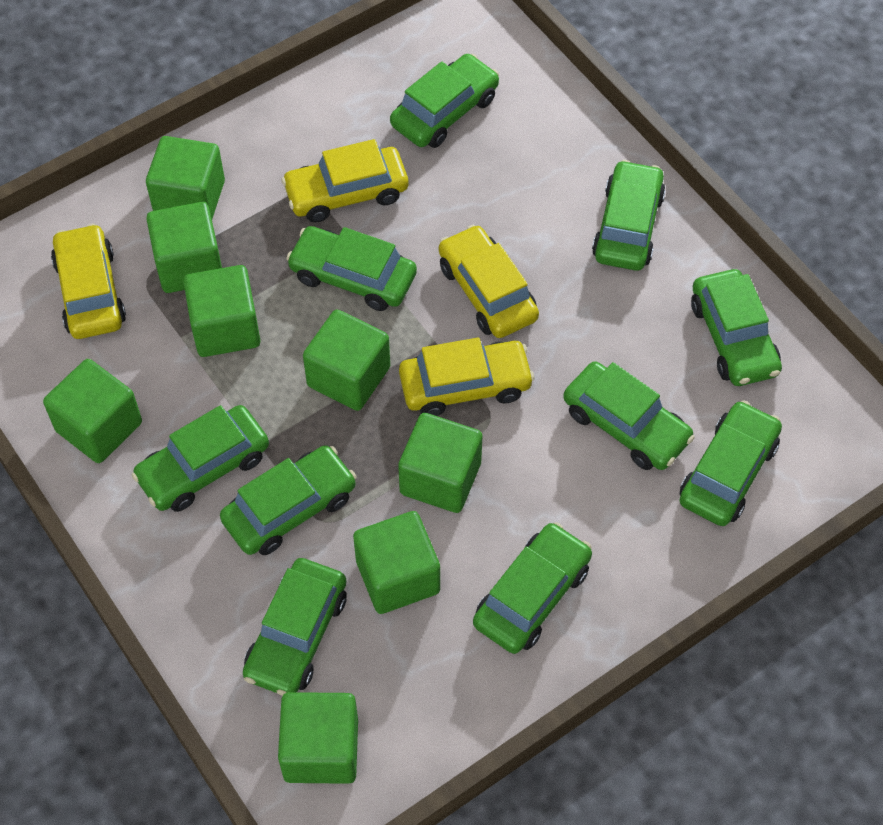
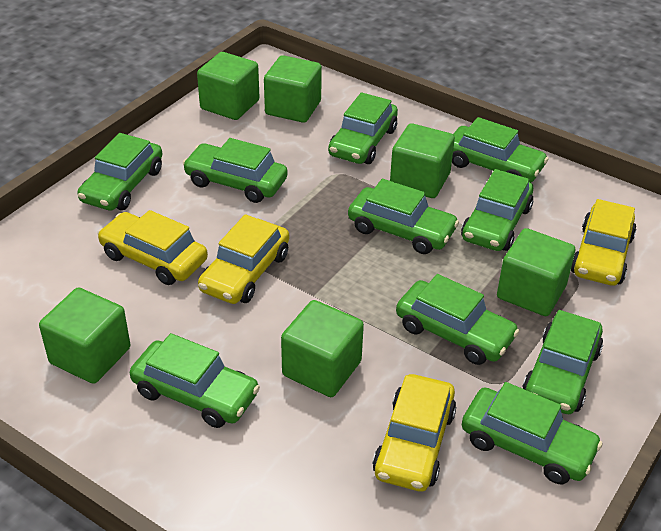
green cube: 8 -> 6

